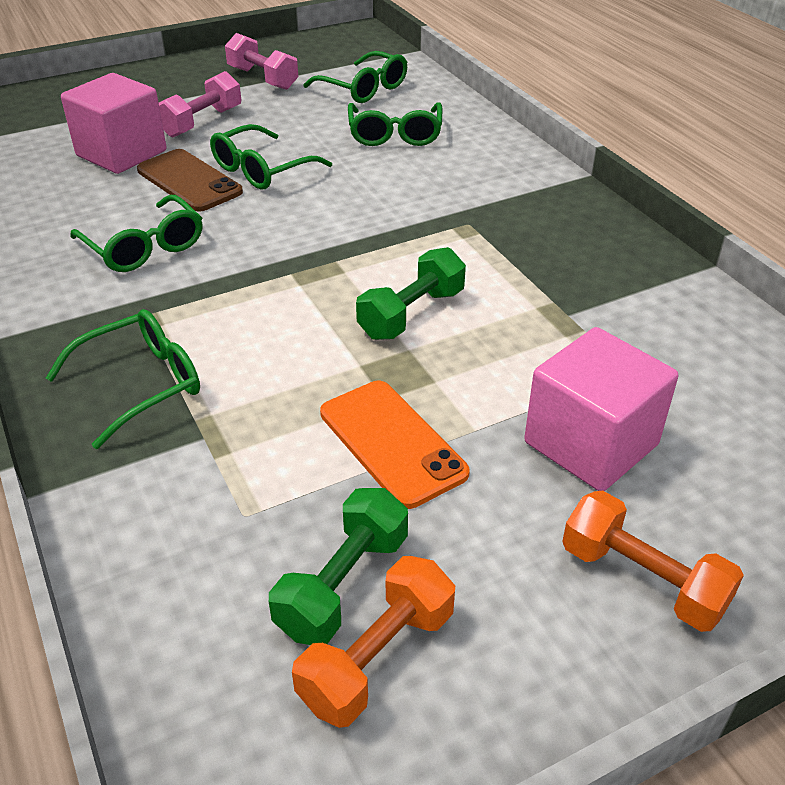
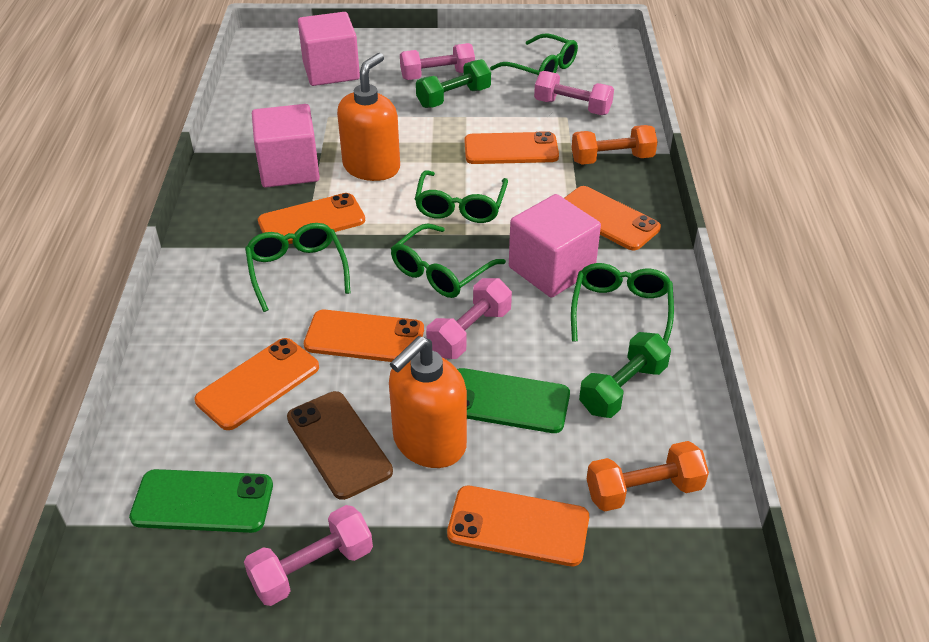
green phone: 0 -> 2
orange phone: 1 -> 6
orange soap dispenser: 0 -> 2
pink cube: 2 -> 3
pink dumbbell: 2 -> 4

